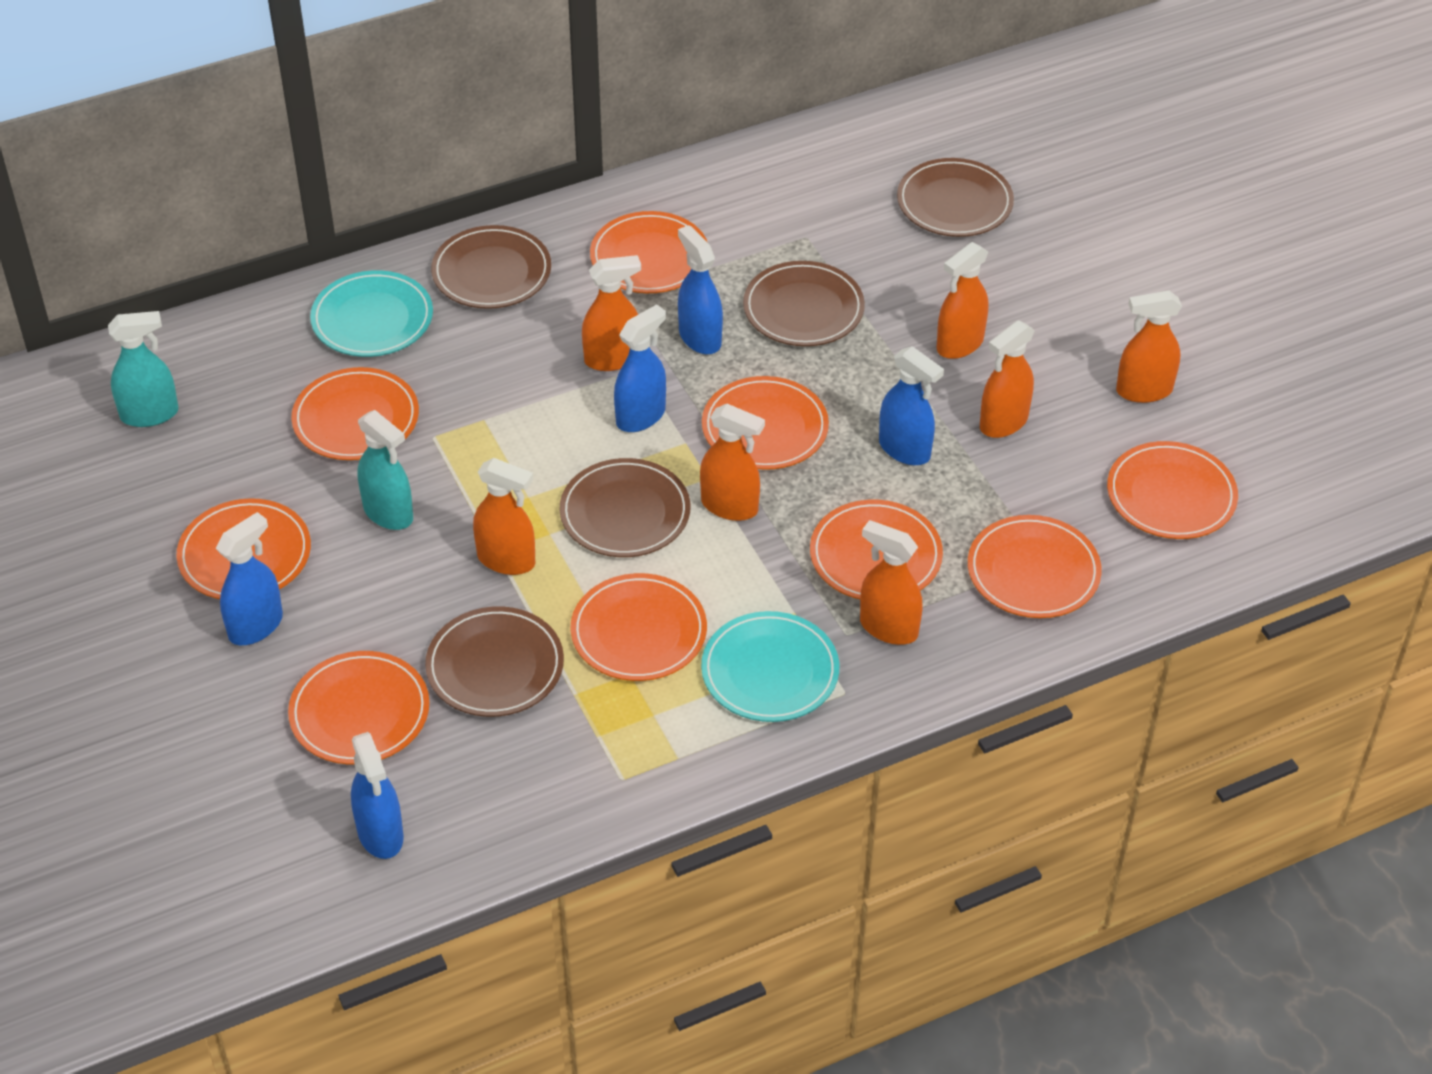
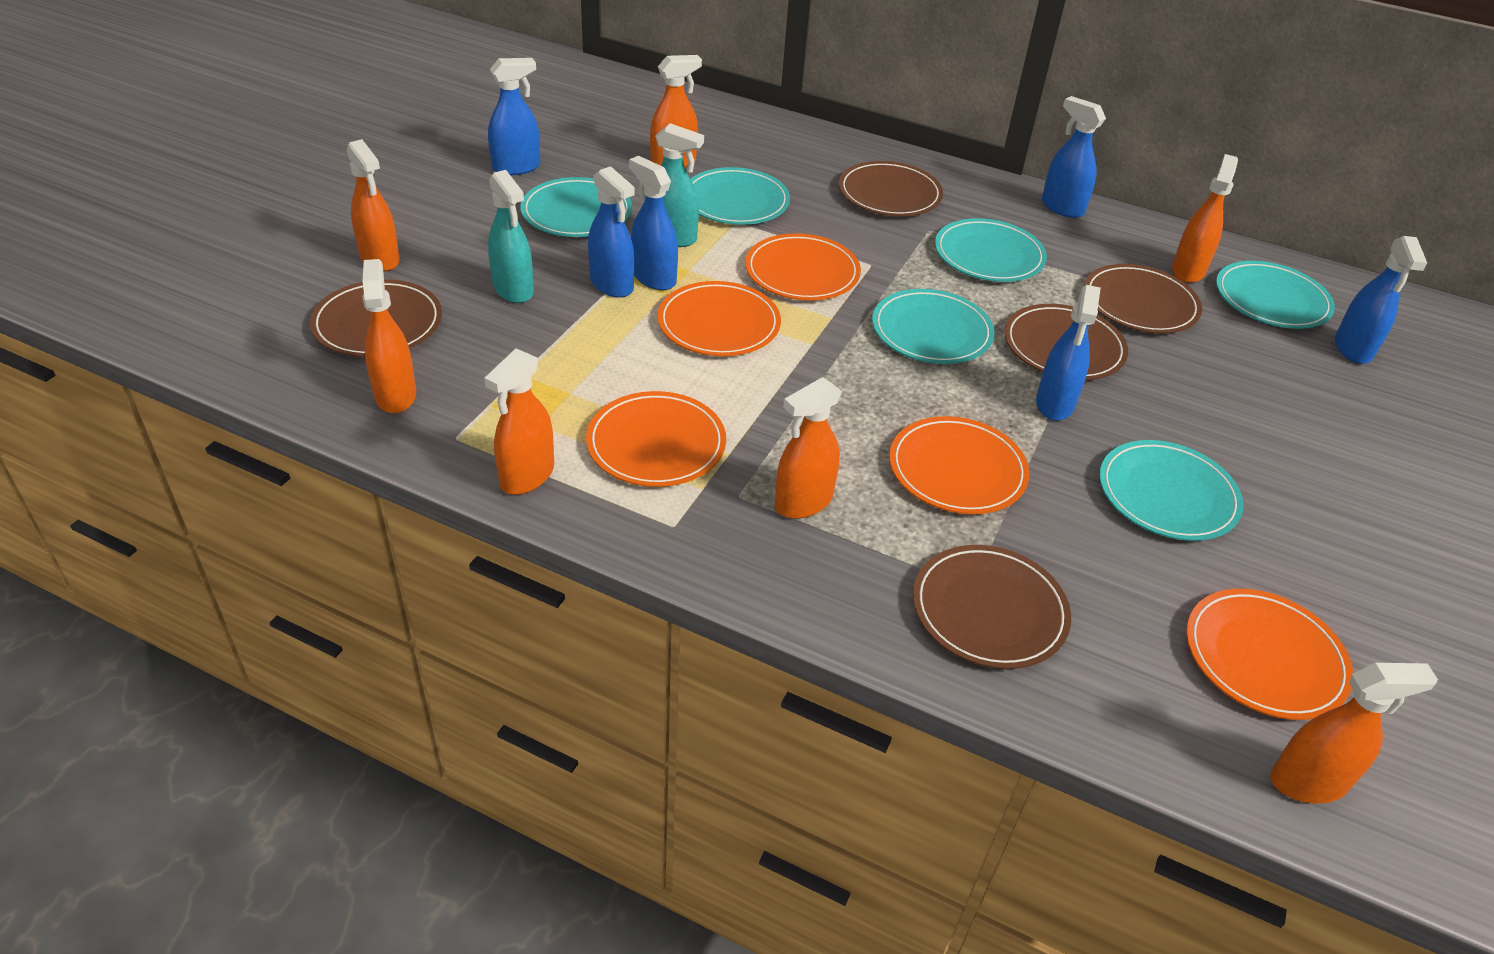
blue spray bottle: 5 -> 6
orange plate: 9 -> 5
turquoise plate: 2 -> 6

